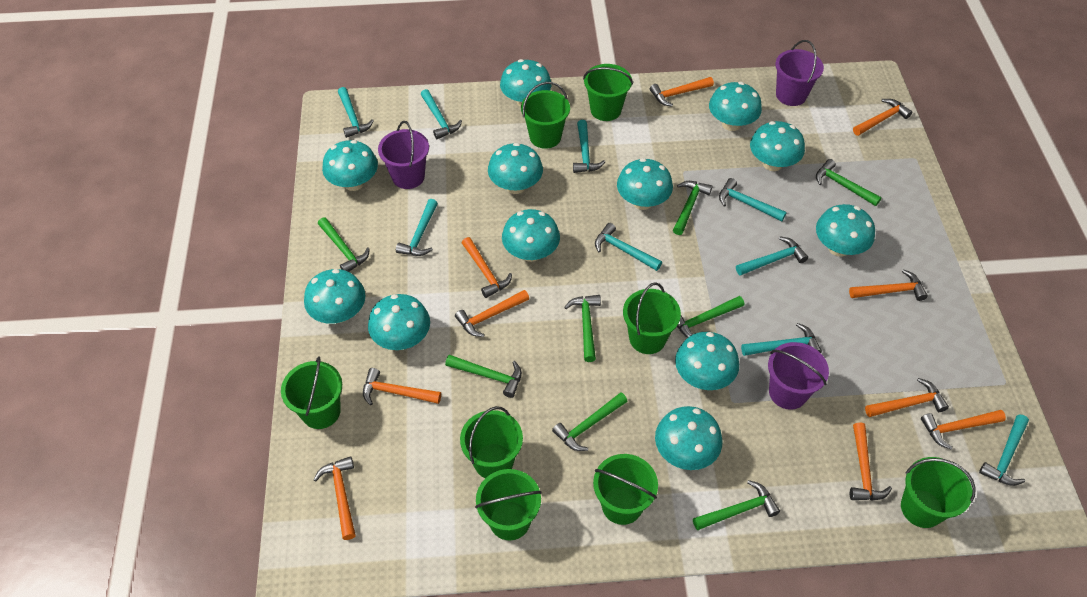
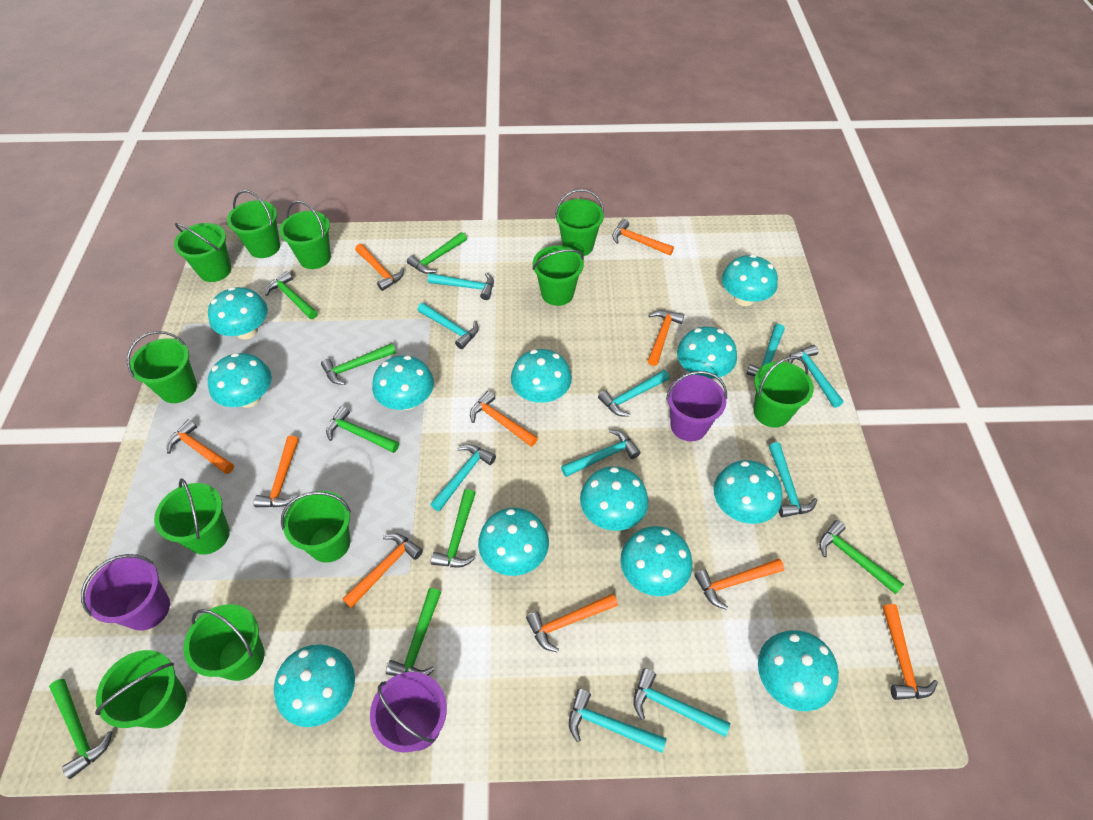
green bucket: 8 -> 11
turquoise hammer: 9 -> 10

